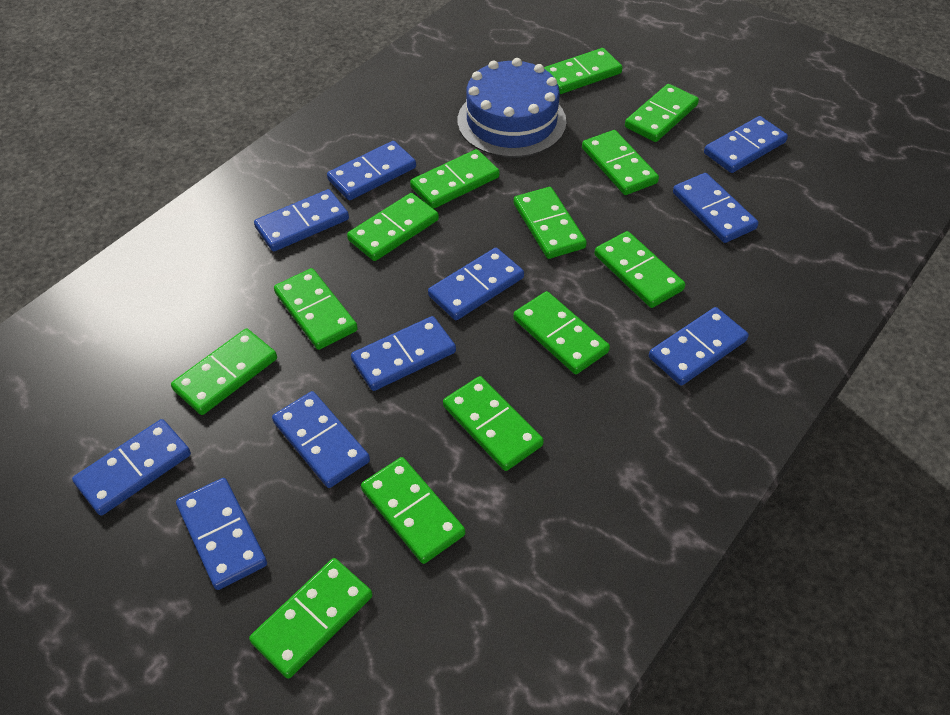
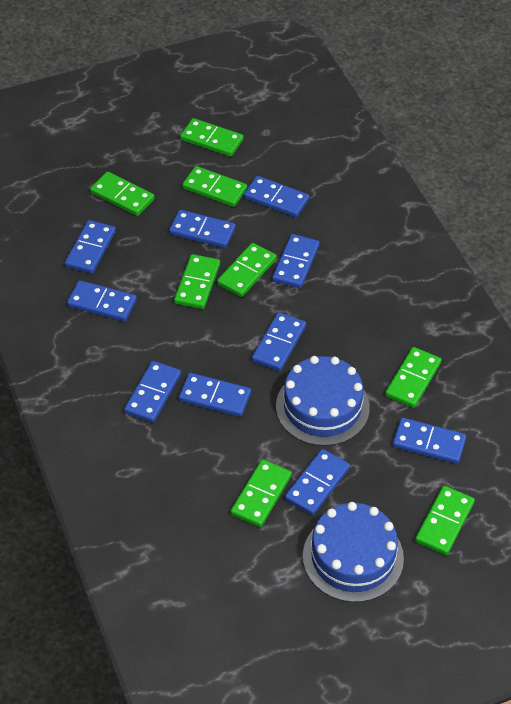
blue cake: 1 -> 2
green domino: 13 -> 8

